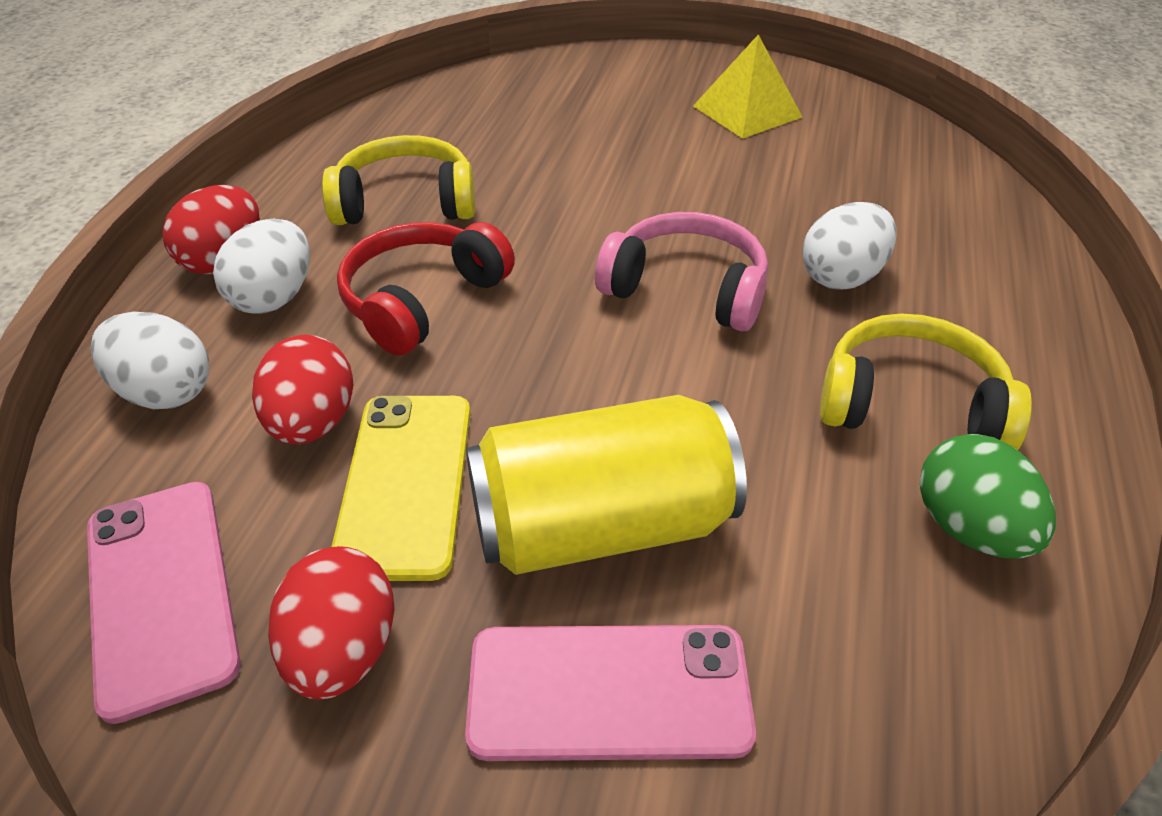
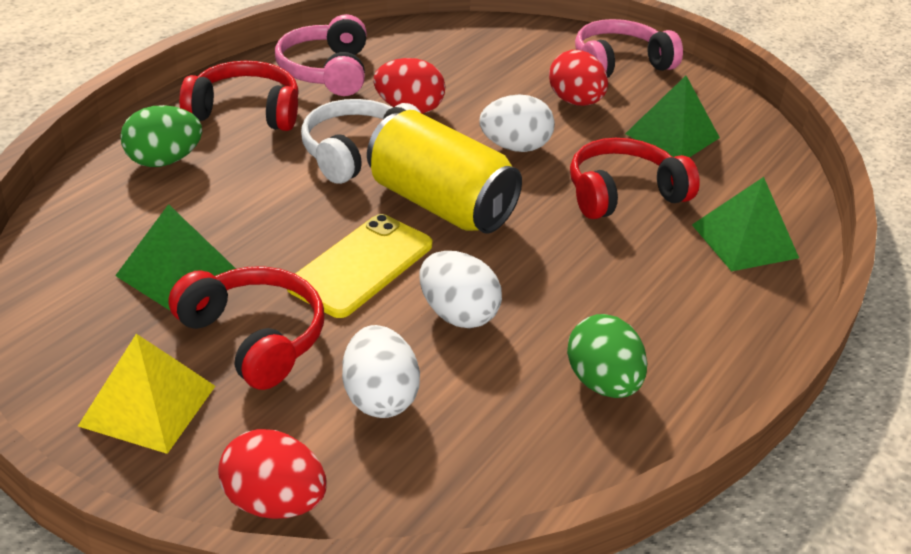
green egg: 1 -> 2
green pyramid: 0 -> 3
pink headphones: 1 -> 2
pink phone: 2 -> 0
red headphones: 1 -> 3
white headphones: 0 -> 1
yellow headphones: 2 -> 0

